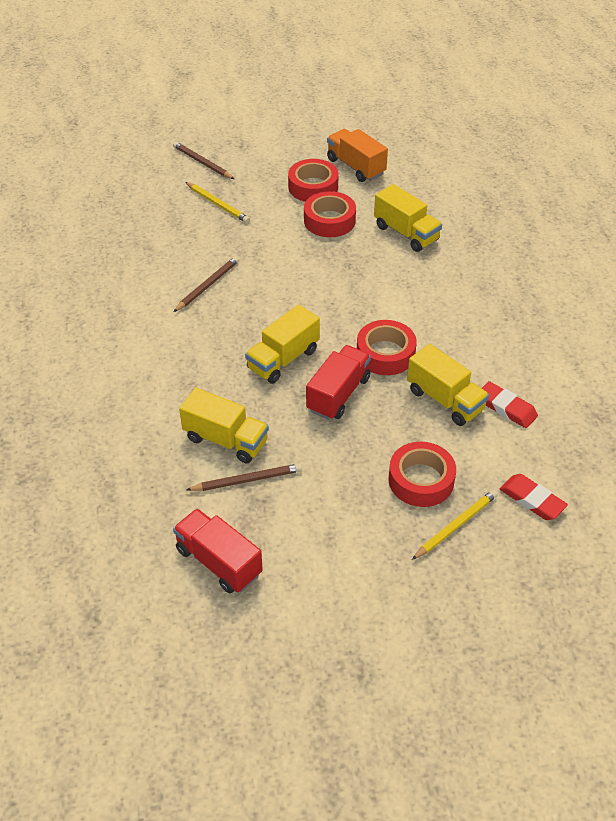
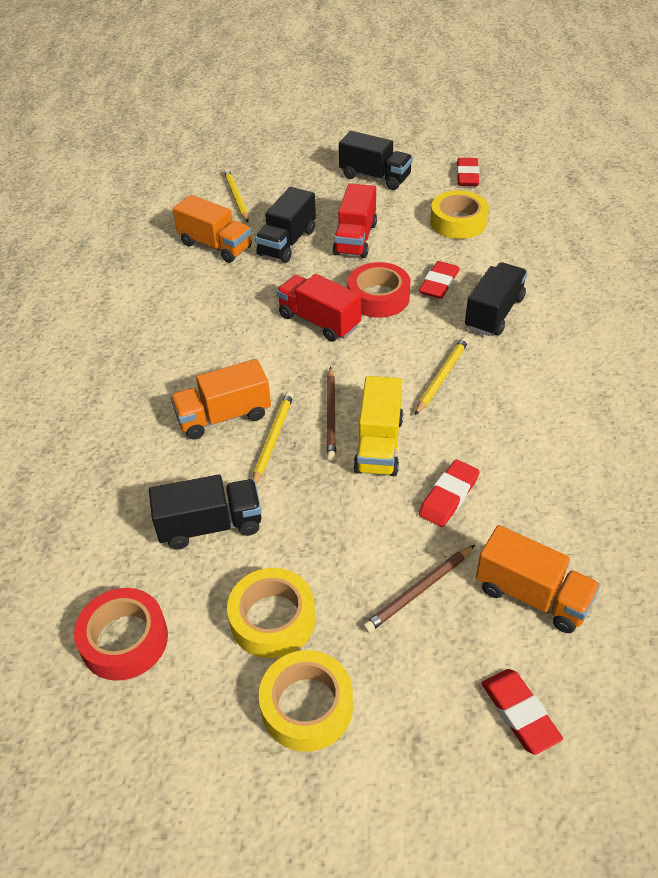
black truck: 0 -> 4
brown pencil: 3 -> 2
orange truck: 1 -> 3
red eraser: 2 -> 4
red tape: 4 -> 2
yellow pencil: 2 -> 3
yellow tape: 0 -> 3
yellow truck: 4 -> 1

